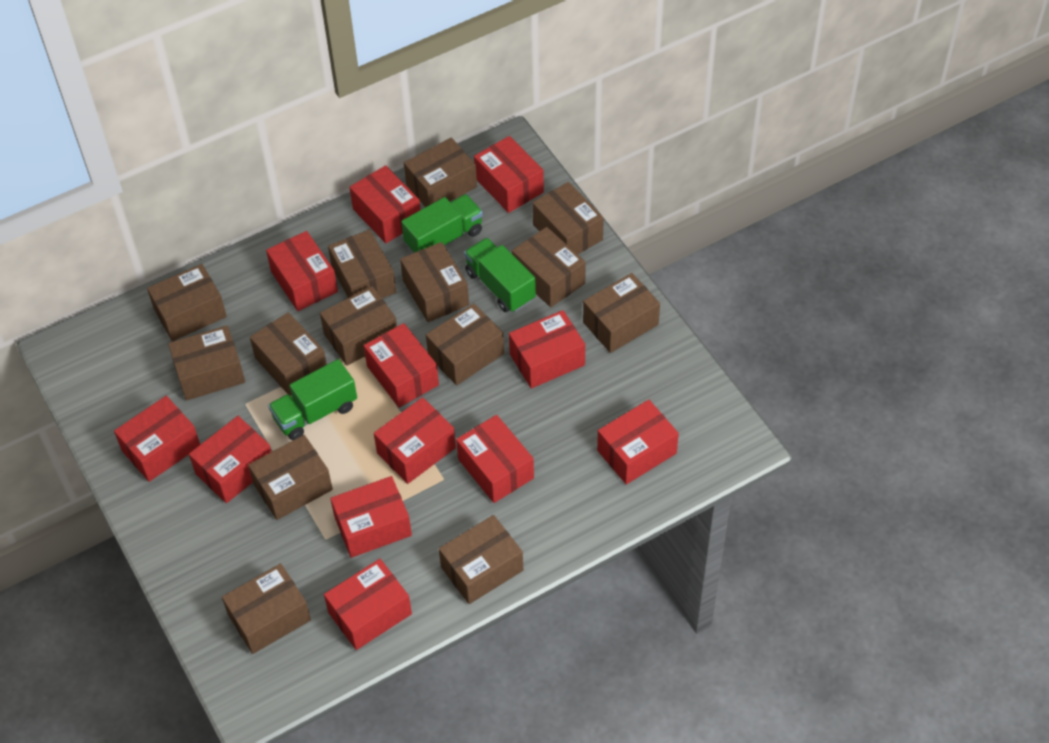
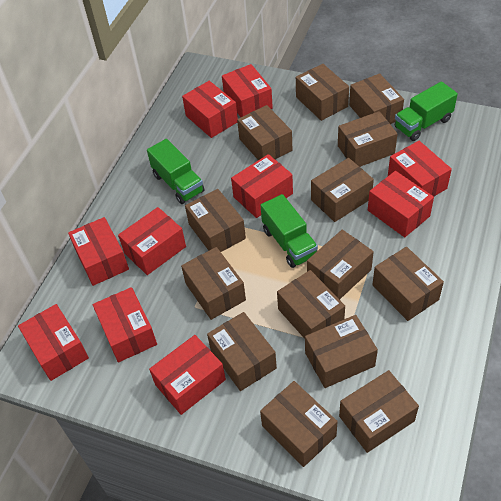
red box: 12 -> 10

